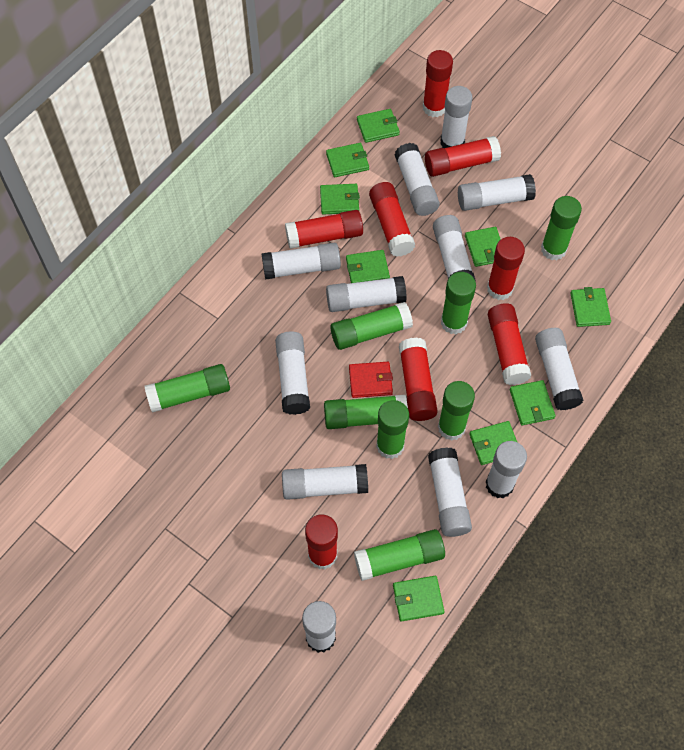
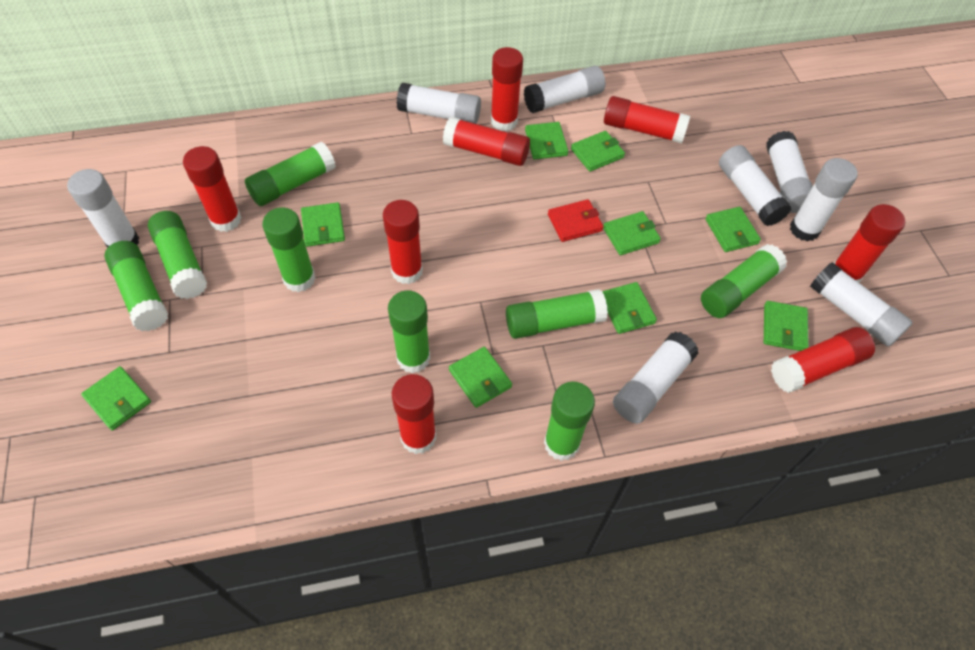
white glue stick: 12 -> 8

